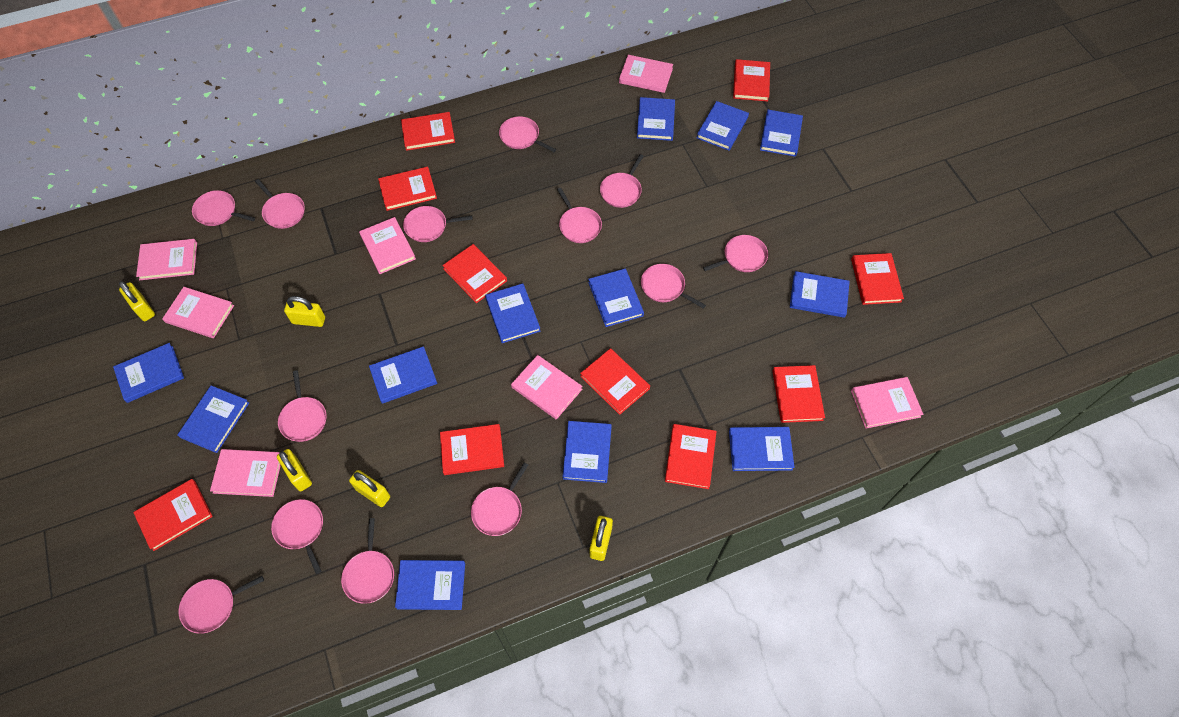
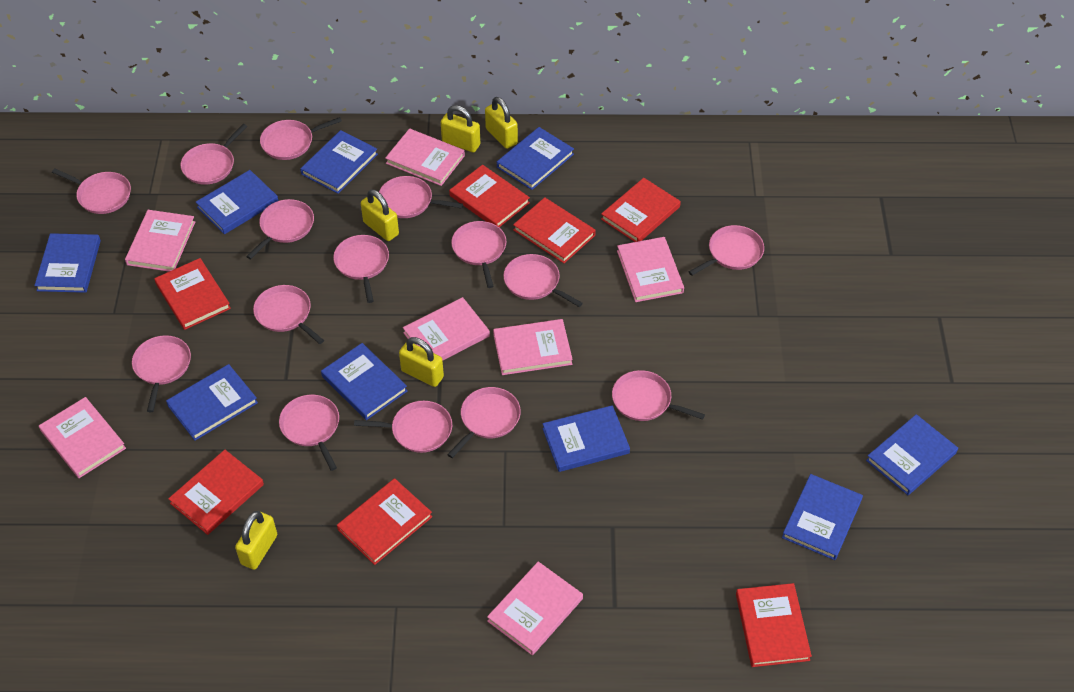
blue book: 12 -> 9
pink pan: 13 -> 15
red book: 10 -> 7

